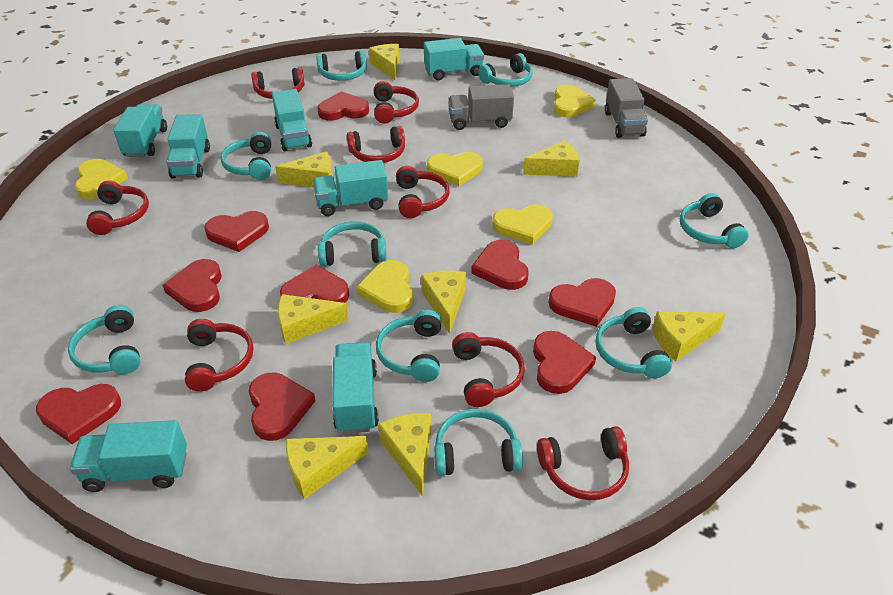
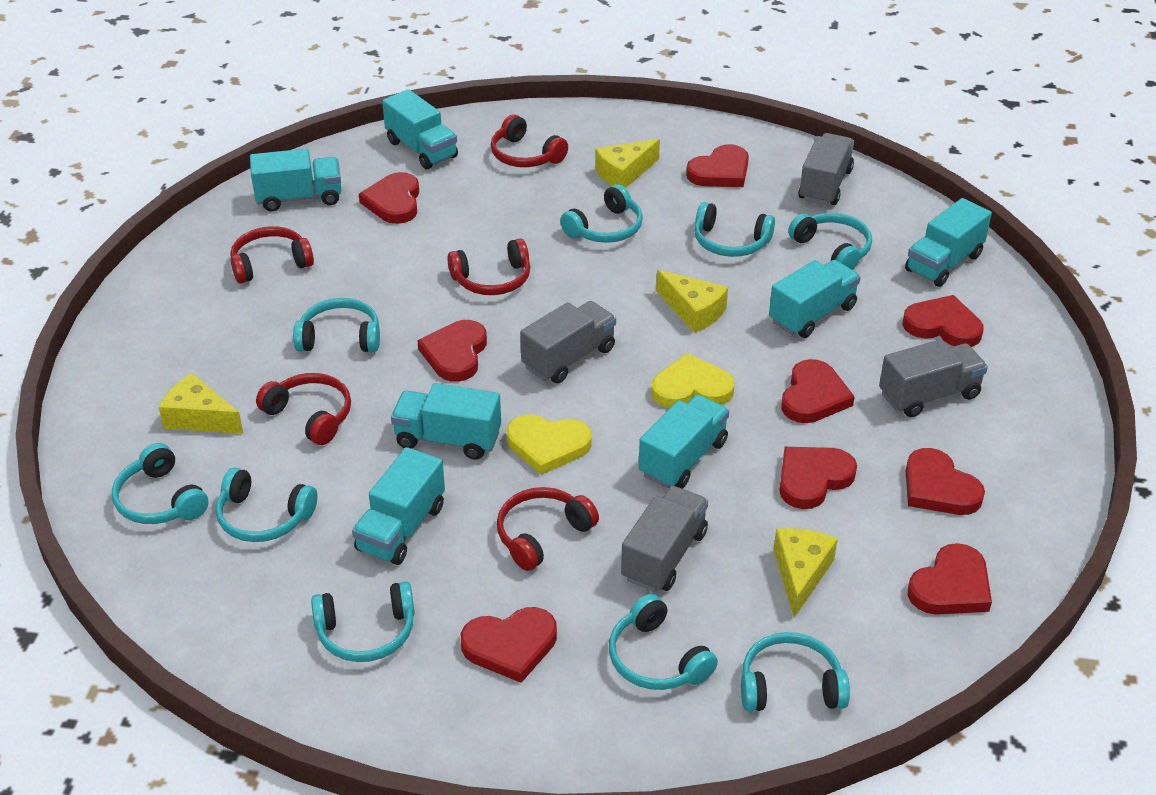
grey truck: 2 -> 4
red headphones: 8 -> 5
yellow cheese: 8 -> 4
yellow heart: 5 -> 2

